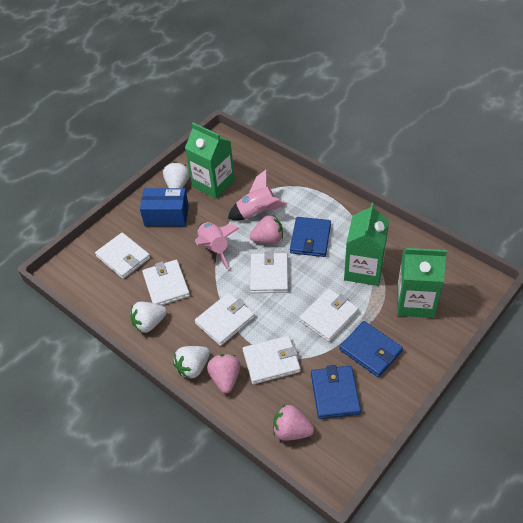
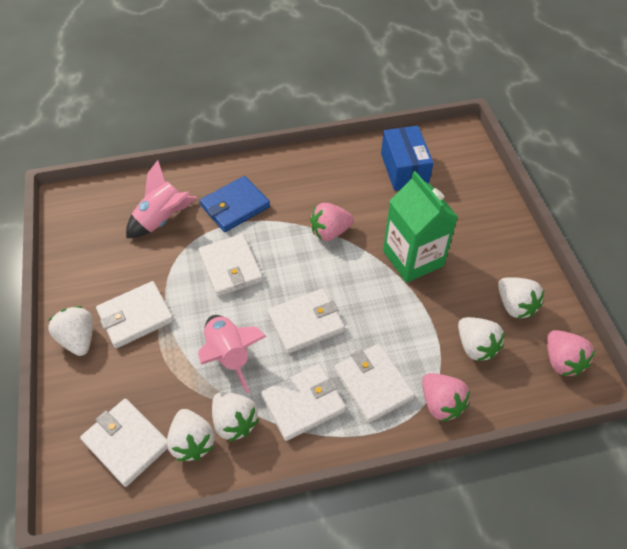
blue wallet: 3 -> 1
green carton: 3 -> 1
white strawberry: 3 -> 5

